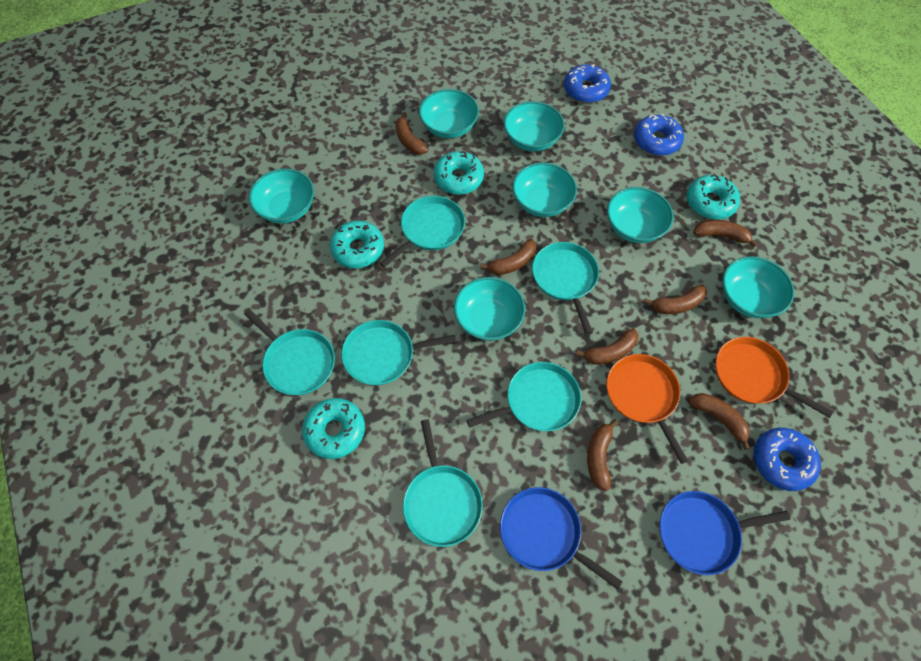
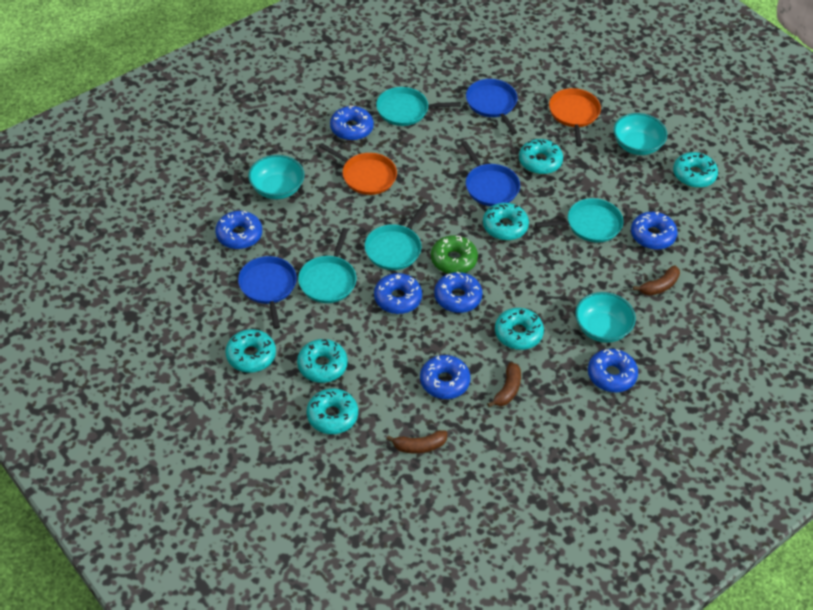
blue donut: 3 -> 7
blue pan: 2 -> 3
brown banana: 7 -> 3
green donut: 0 -> 1
turquoise bowl: 7 -> 3
turquoise donut: 4 -> 7
turquoise pan: 6 -> 4

